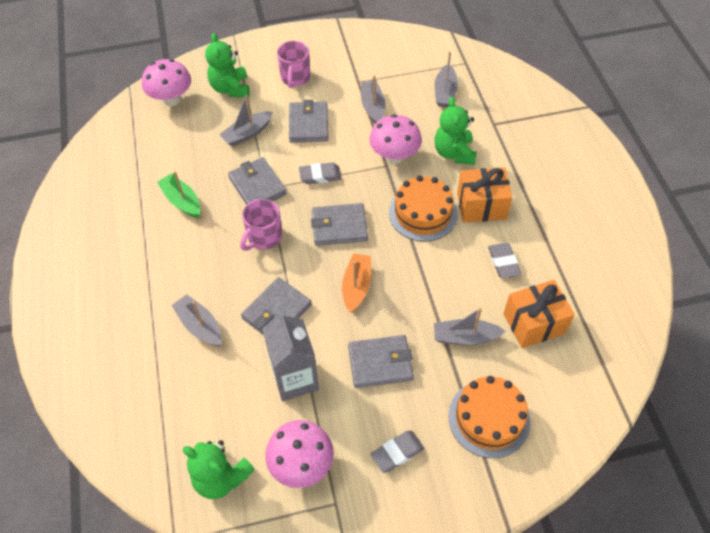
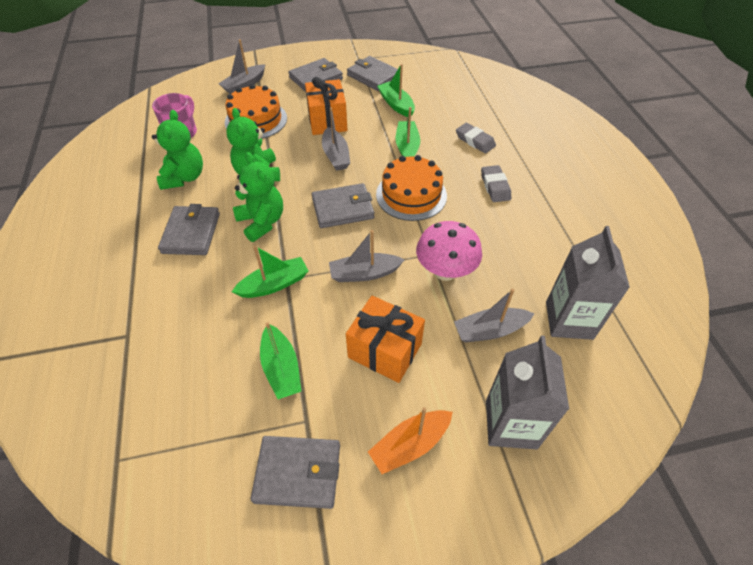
green boat: 1 -> 4
grey boat: 5 -> 4
grey carton: 1 -> 2
grey eraser: 3 -> 2
pink mug: 2 -> 1
pink mushroom: 3 -> 1

